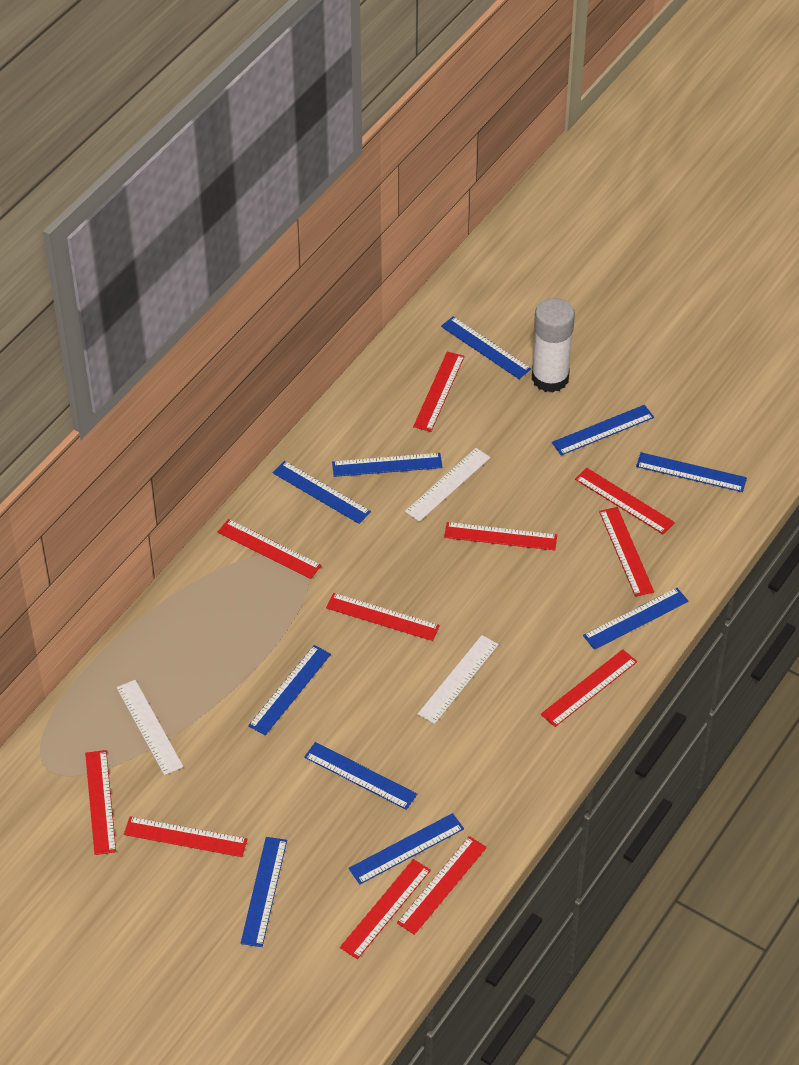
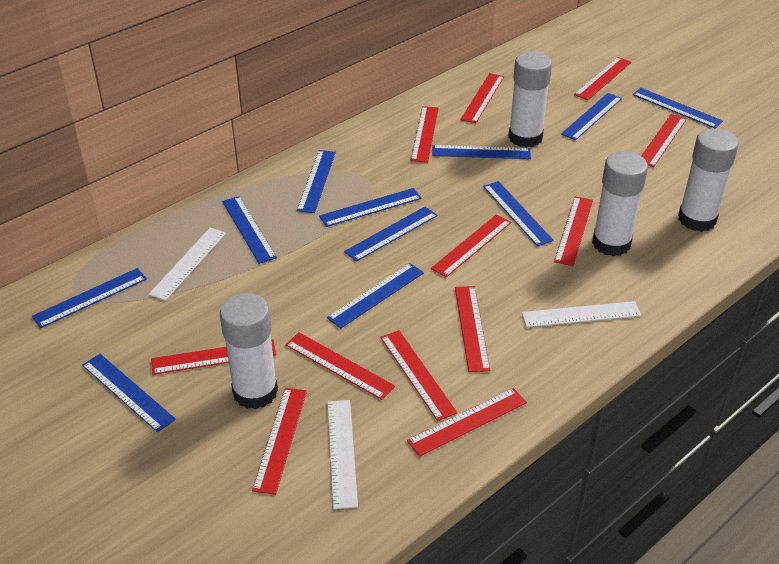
blue ruler: 10 -> 11
red ruler: 11 -> 12
white glue stick: 1 -> 4

